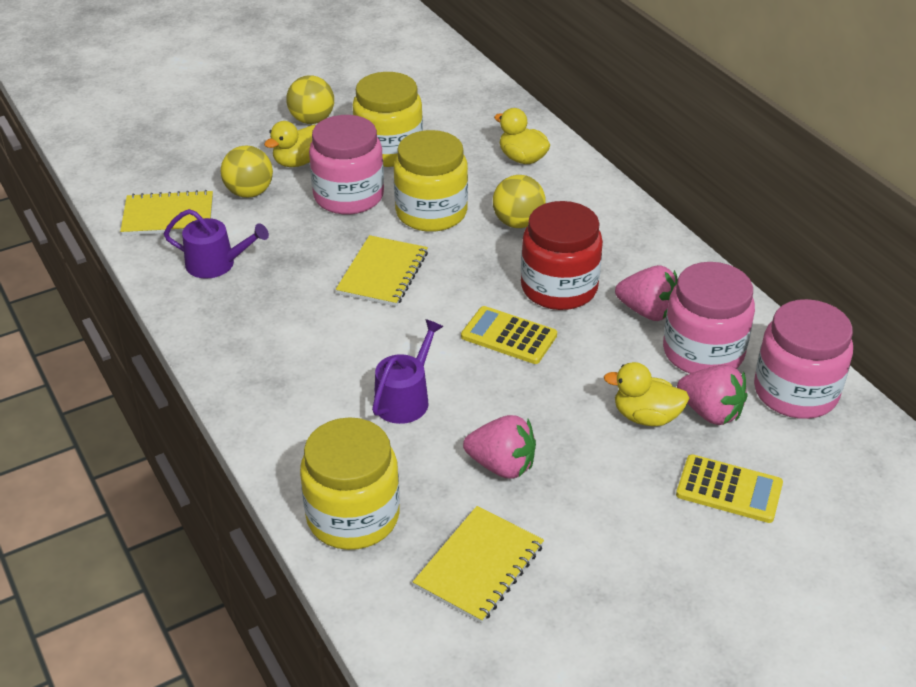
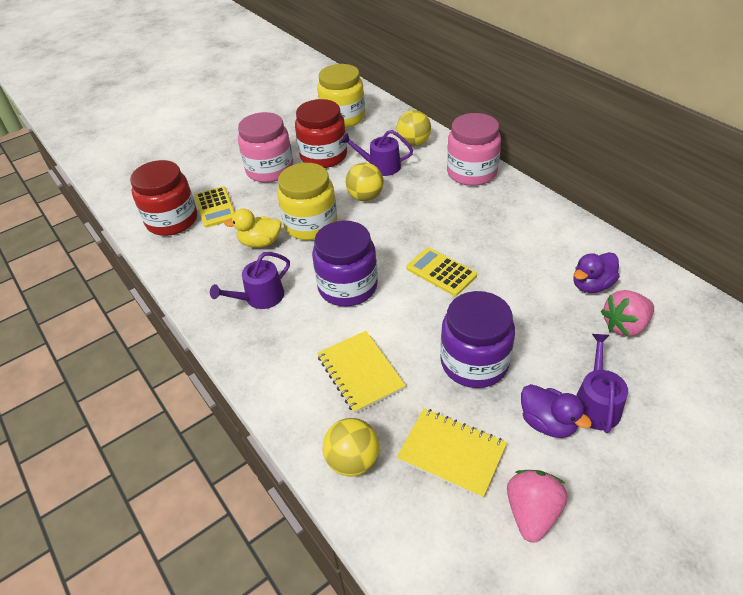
pink jar: 3 -> 2
pink strawberry: 3 -> 2
purple duck: 0 -> 2
purple jar: 0 -> 2
purple watering can: 2 -> 3
red jar: 1 -> 2
yellow duck: 3 -> 1
yellow jar: 3 -> 2
yellow notebook: 3 -> 2

